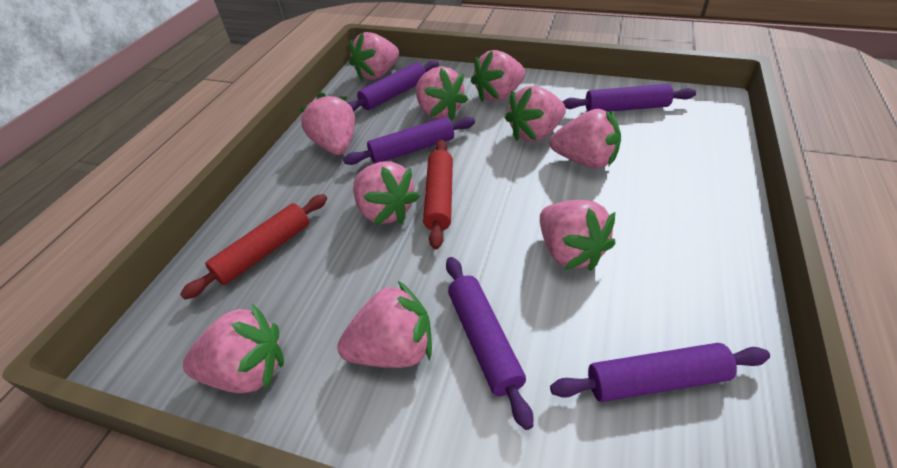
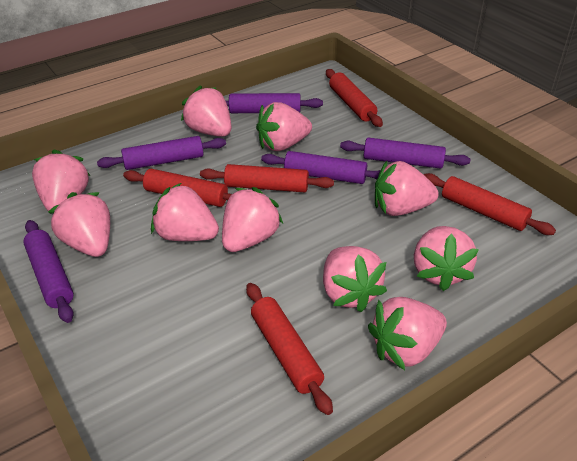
red rolling pin: 2 -> 5

